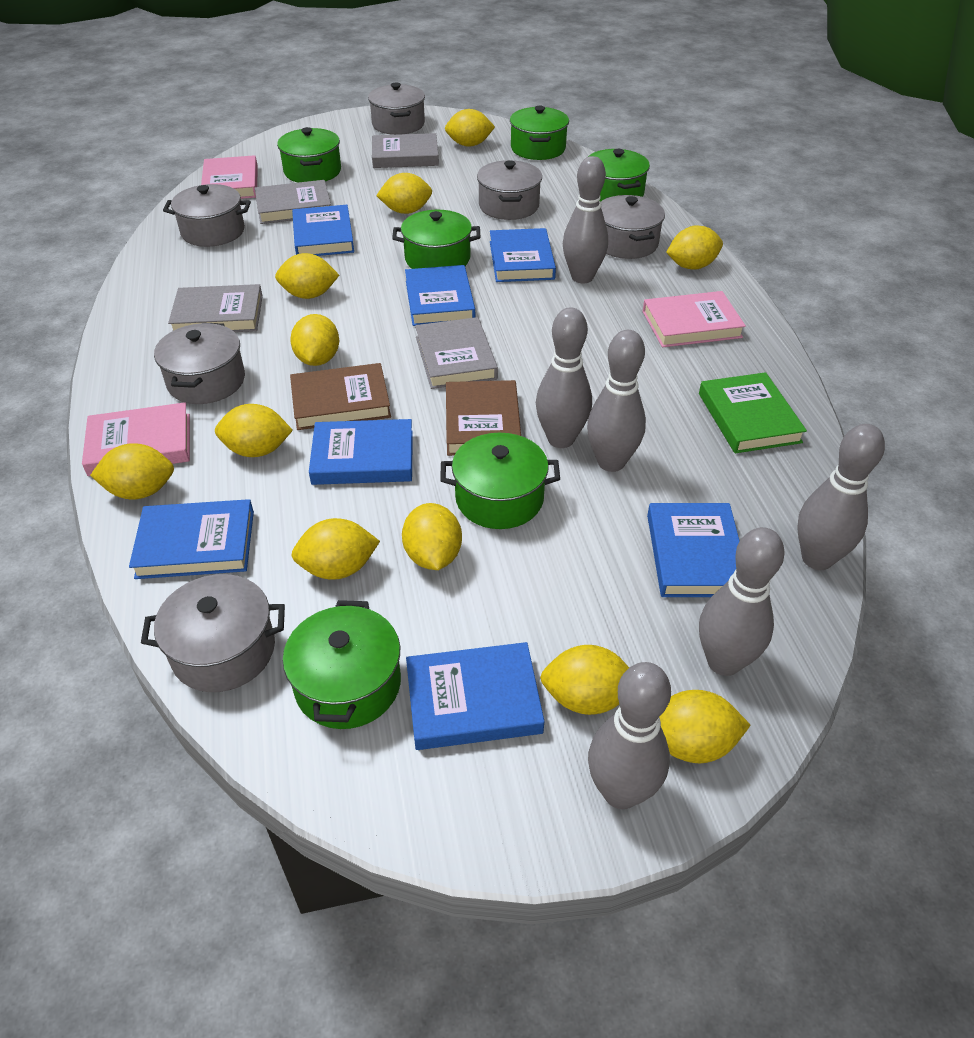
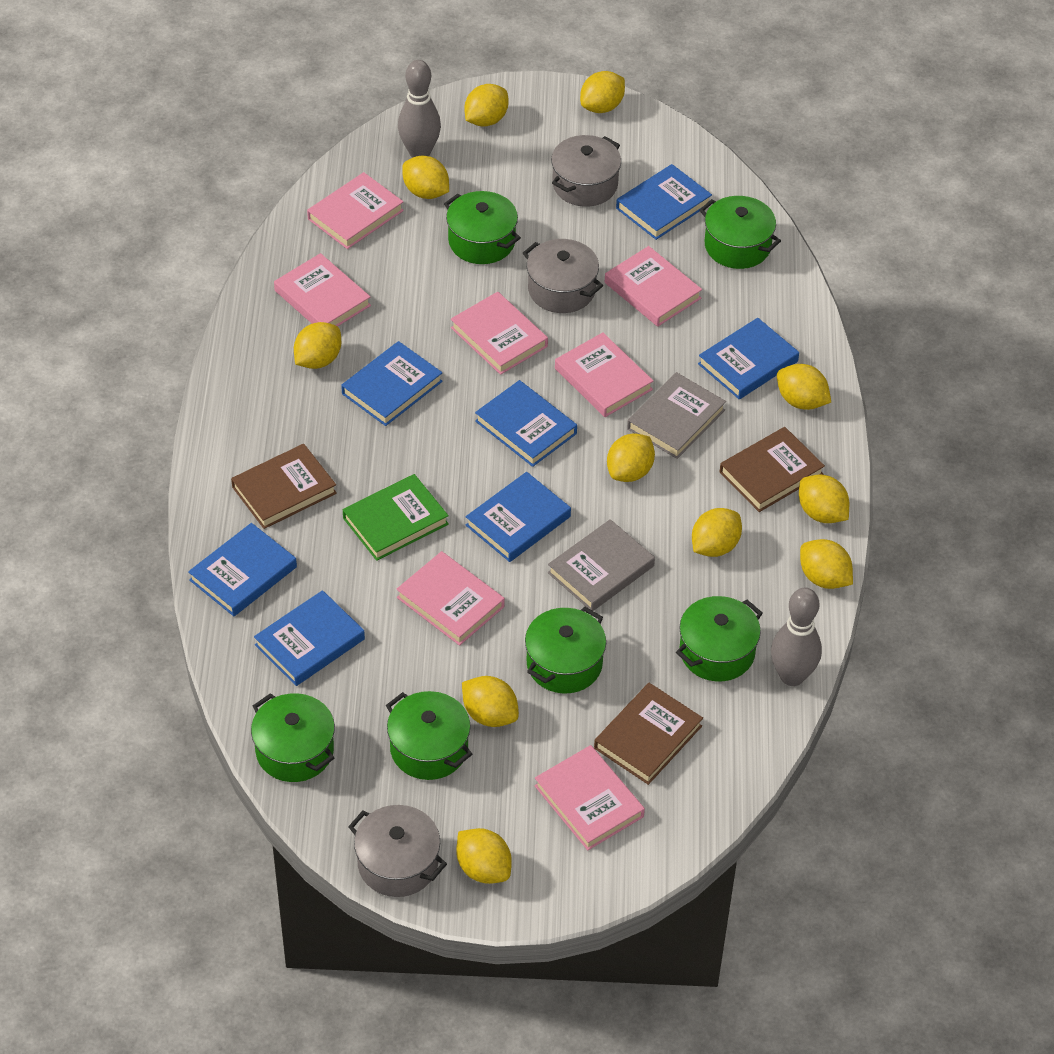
brown book: 2 -> 3
grey book: 4 -> 2
grey bowling pin: 6 -> 2
grey pot: 6 -> 3
pink book: 3 -> 7

